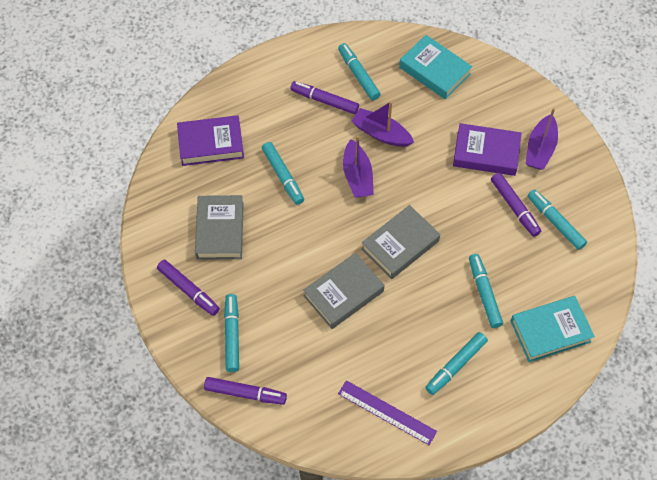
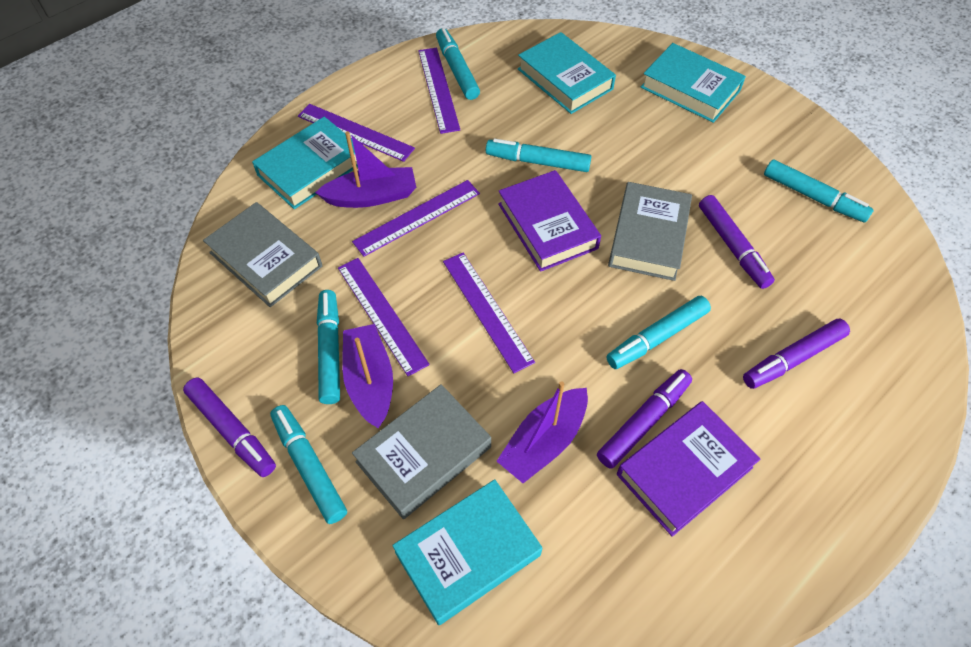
purple ruler: 1 -> 5
turquoise book: 2 -> 4

